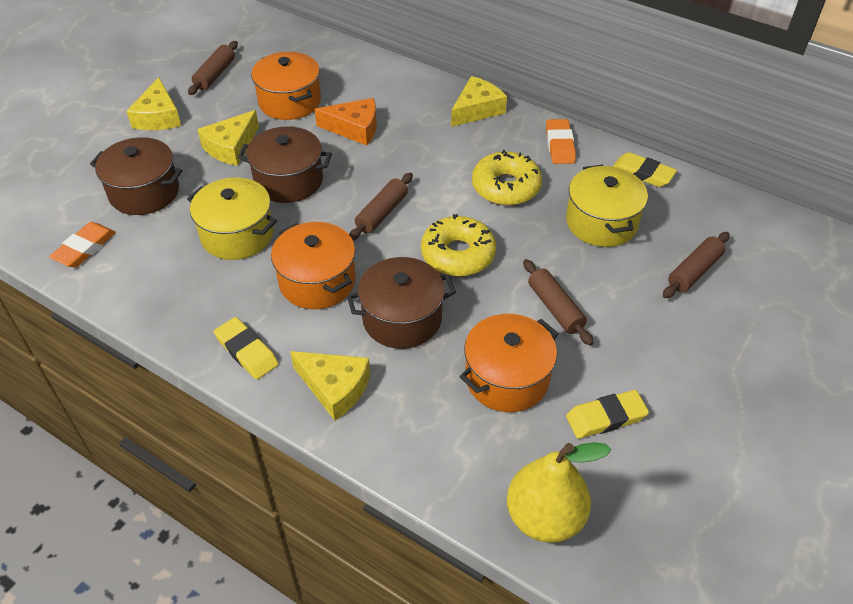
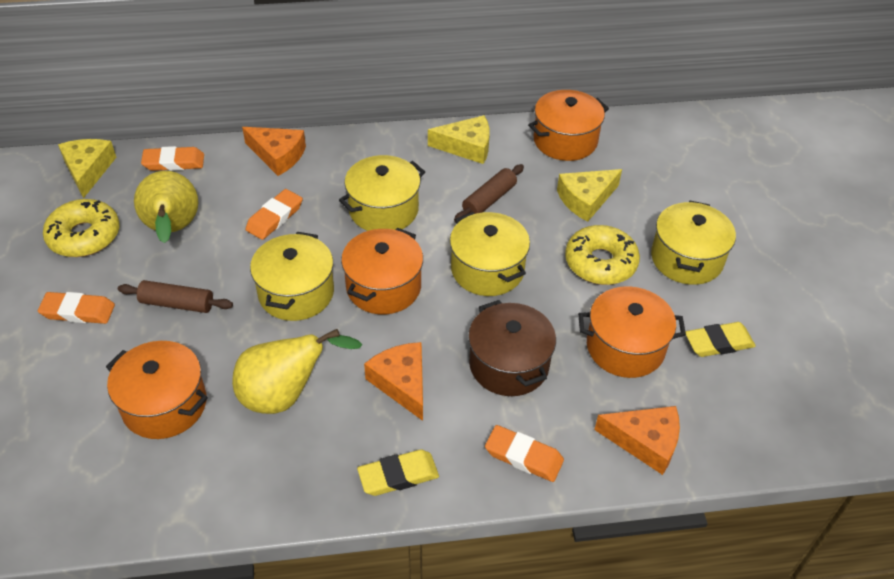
brown pot: 3 -> 1
brown rolling pin: 4 -> 2
orange cheese: 1 -> 3
orange eraser: 2 -> 4
orange pot: 3 -> 4
yellow cheese: 4 -> 3
yellow eraser: 3 -> 2
yellow pear: 1 -> 2
yellow pot: 2 -> 4

